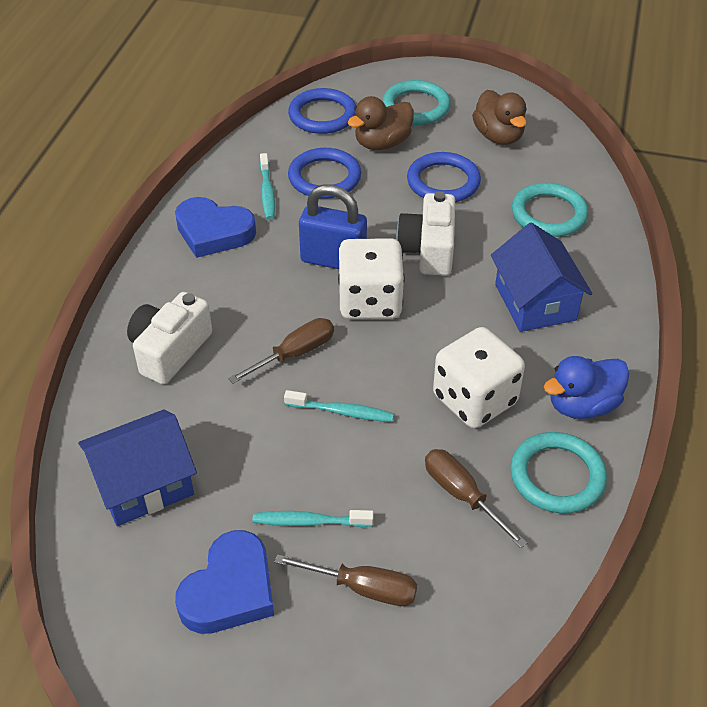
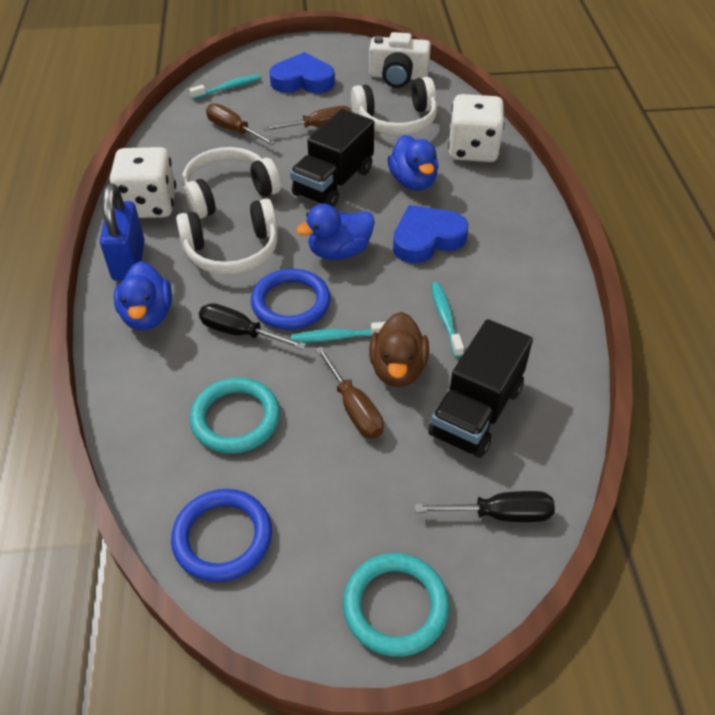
black screwdriver: 0 -> 2
black truck: 0 -> 2
blue duck: 1 -> 3
blue house: 2 -> 0
blue ring: 3 -> 2
brown duck: 2 -> 1
turquoise ring: 3 -> 2
white camera: 2 -> 1
white headphones: 0 -> 3

